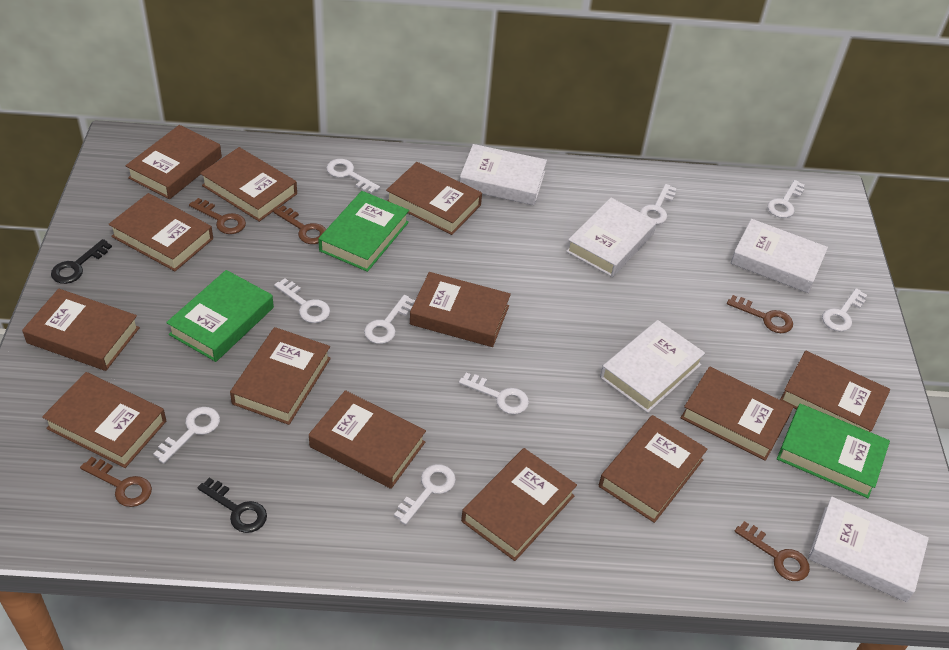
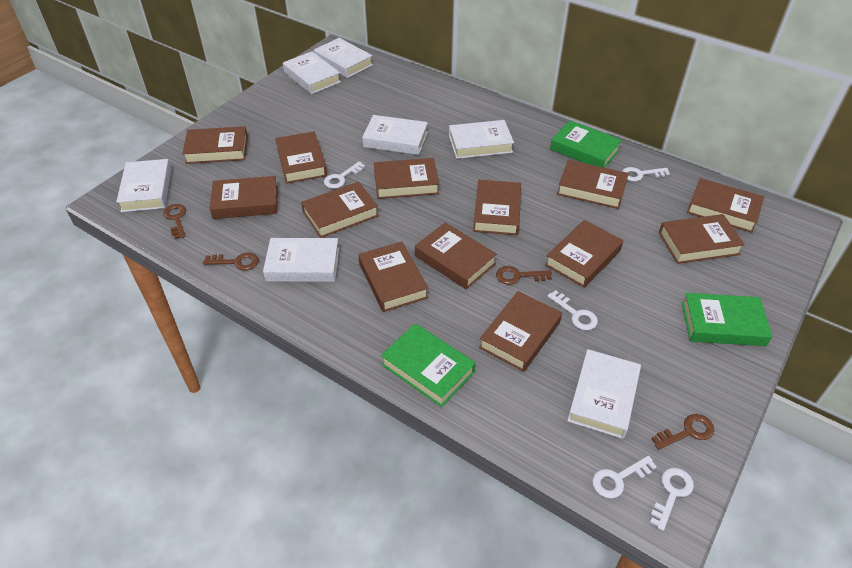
black key: 2 -> 0
brown key: 5 -> 4
white book: 5 -> 7
white key: 9 -> 5

